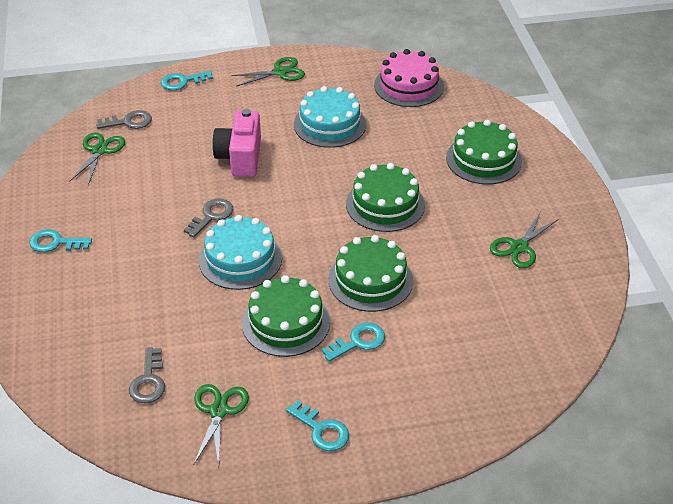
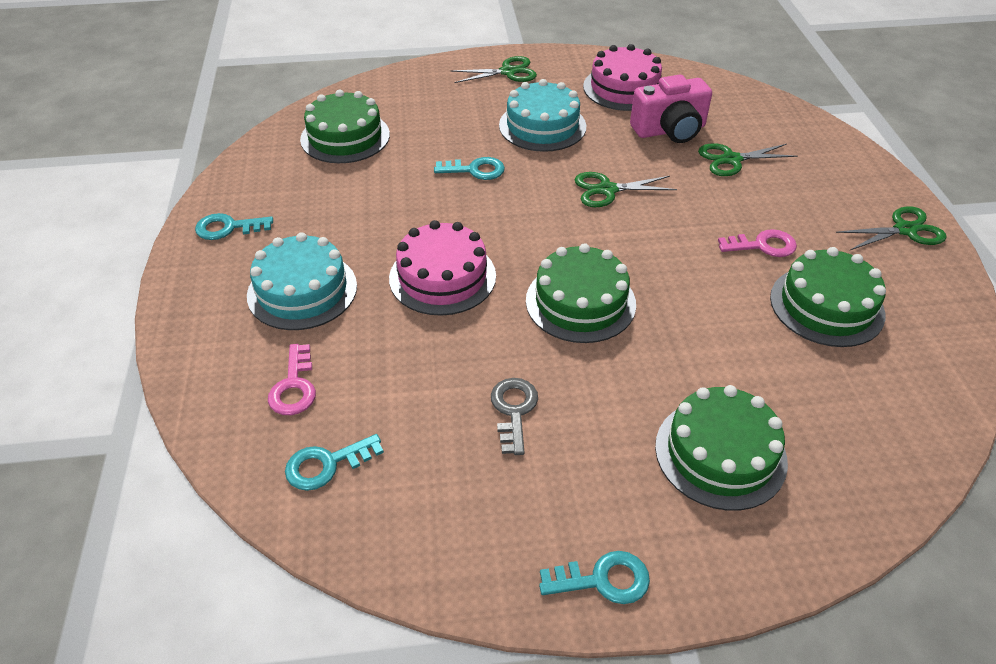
grey key: 3 -> 1
pink cake: 1 -> 2
pink key: 0 -> 2

